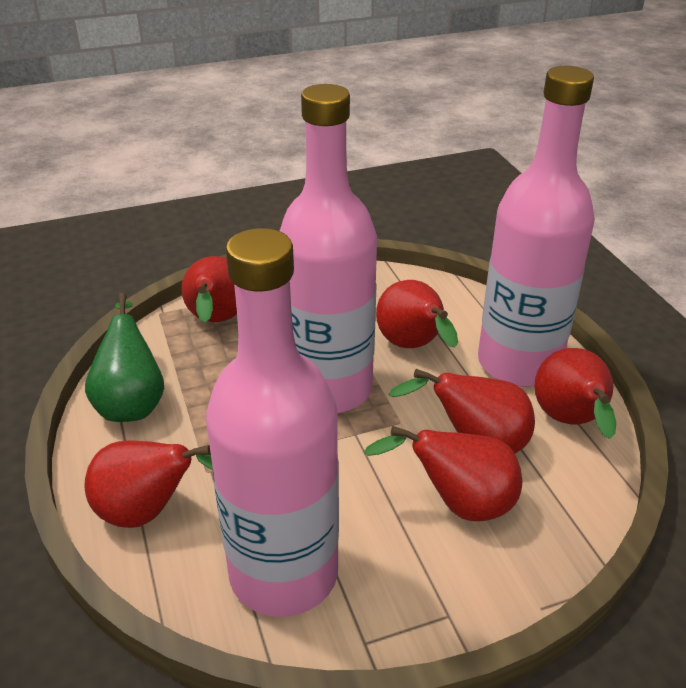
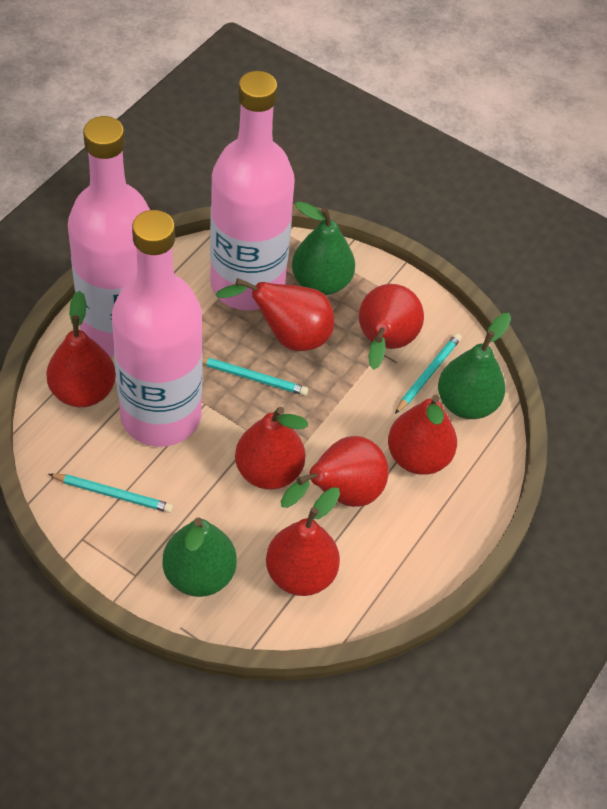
green pear: 1 -> 3
red pear: 6 -> 7
turquoise pencil: 0 -> 3

